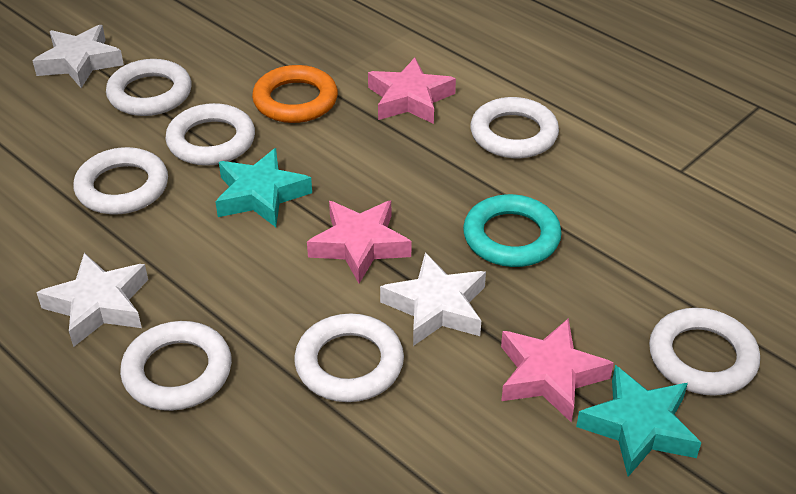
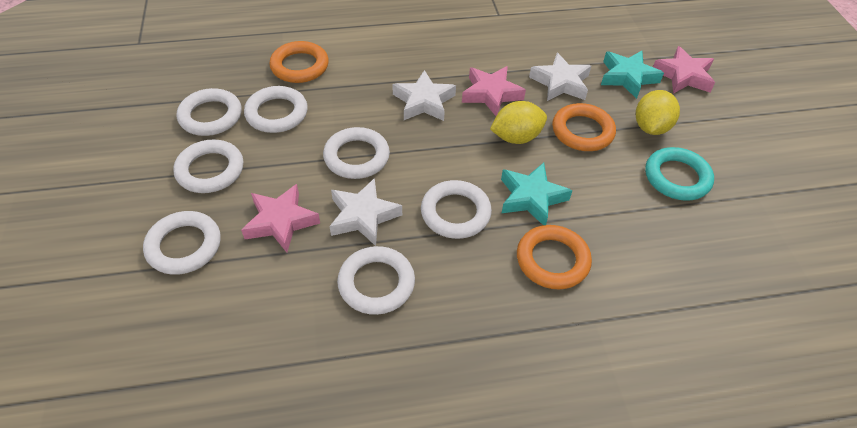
orange ring: 1 -> 3
yellow lemon: 0 -> 2

